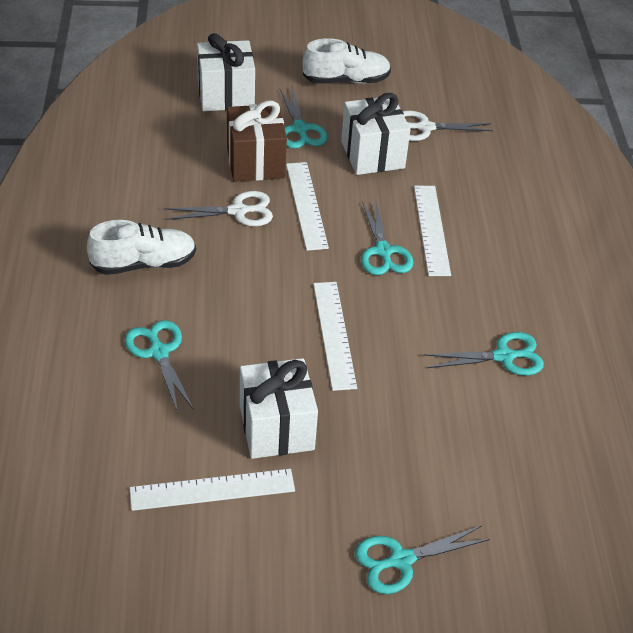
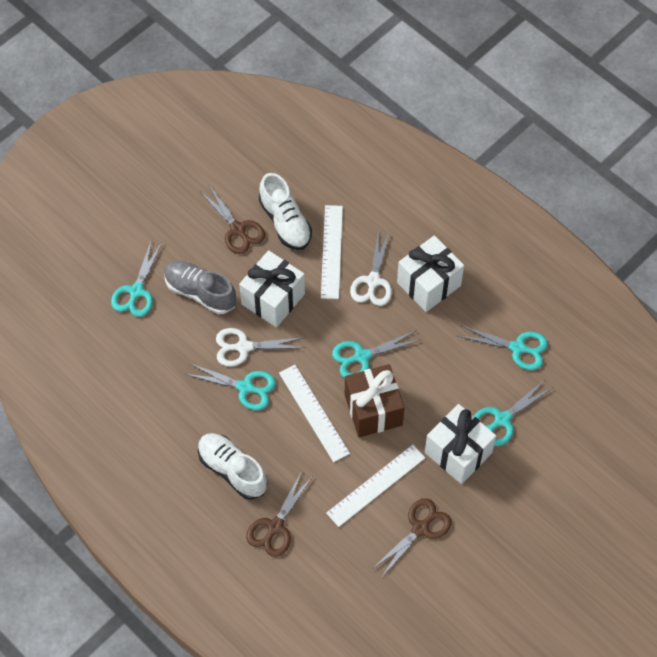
brown scissors: 0 -> 3
grey shoe: 0 -> 1
white ruler: 4 -> 3

